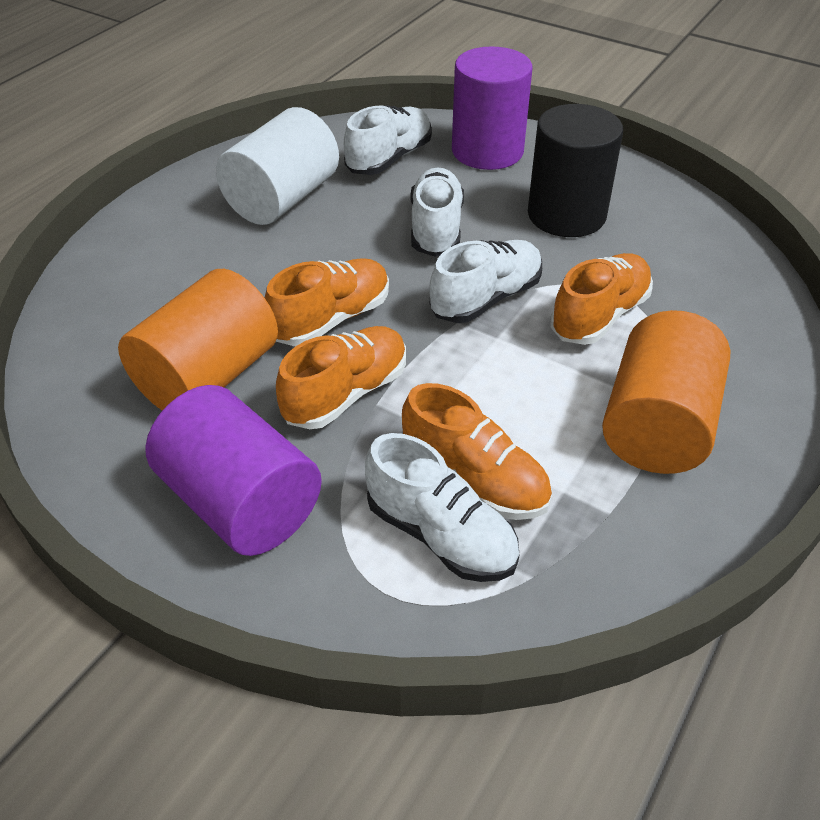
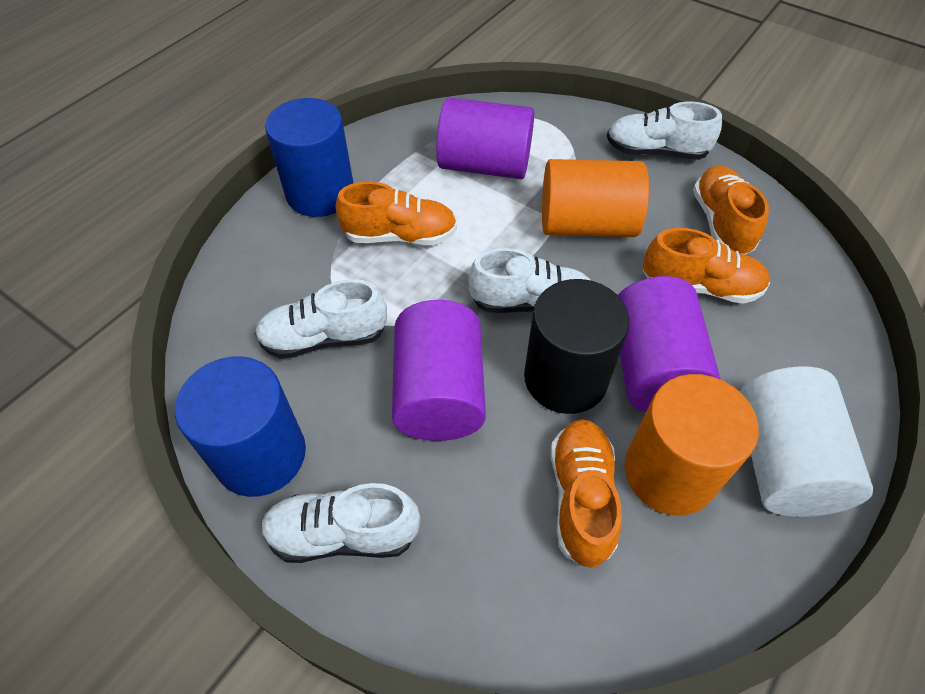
blue cylinder: 0 -> 2
purple cylinder: 2 -> 3

